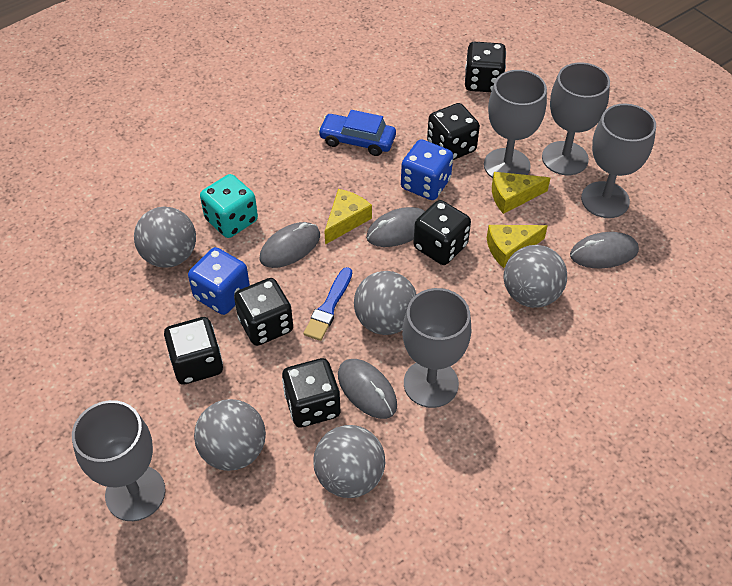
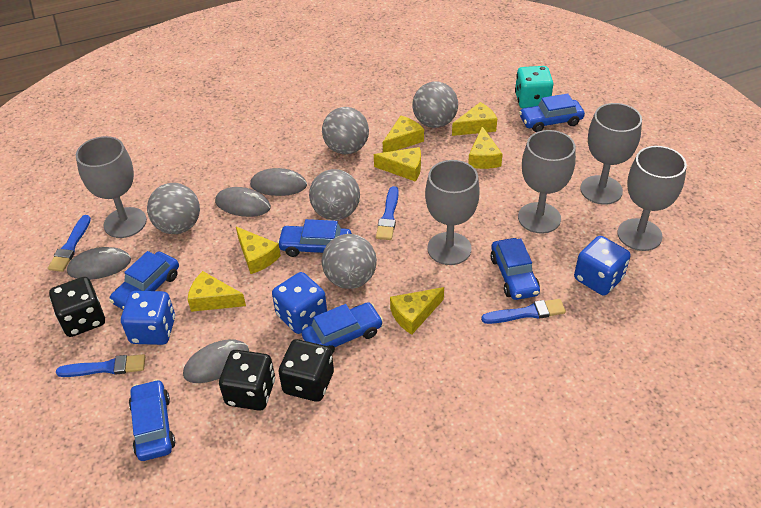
black dice: 6 -> 3
blue brush: 1 -> 4
blue car: 1 -> 6
blue dice: 2 -> 3
yellow cheese: 3 -> 7

